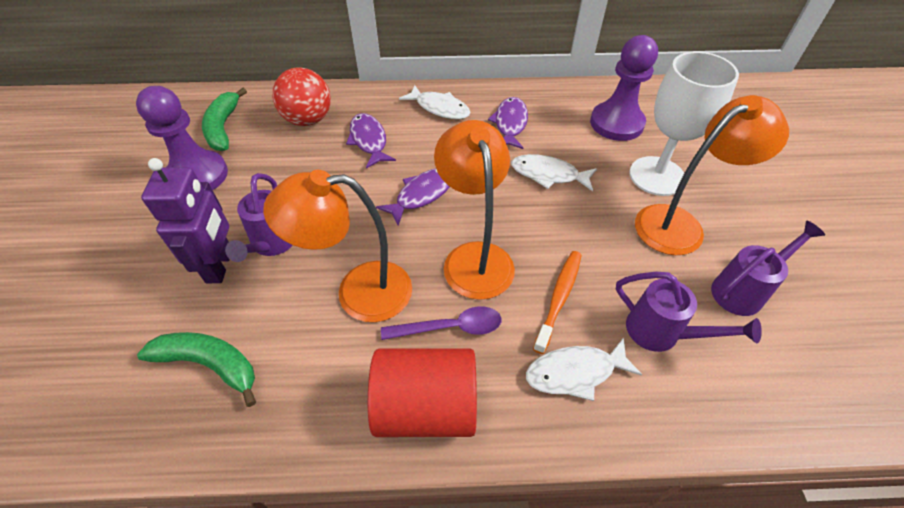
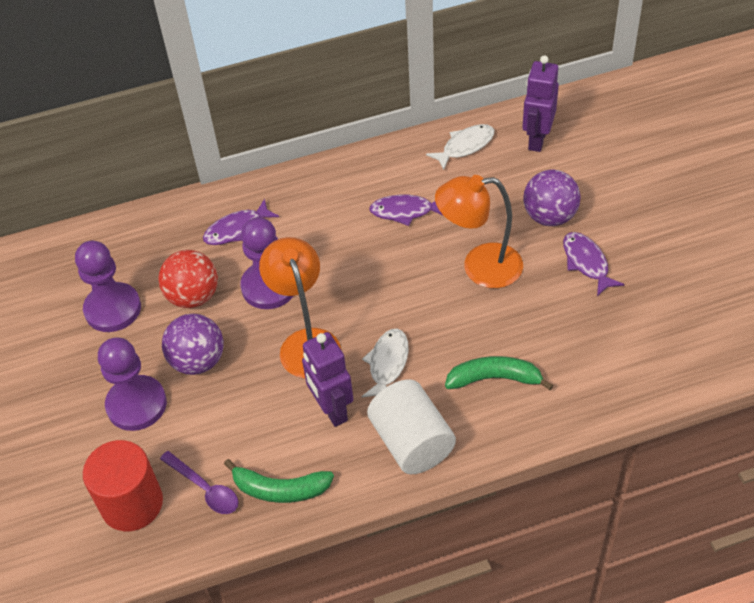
orange lamp: 3 -> 2
orange toothbrush: 1 -> 0
purple ball: 0 -> 2
purple pawn: 2 -> 3
purple robot: 1 -> 2
purple watering can: 3 -> 0
white cylinder: 0 -> 1
white fish: 3 -> 2
white goblet: 1 -> 0

